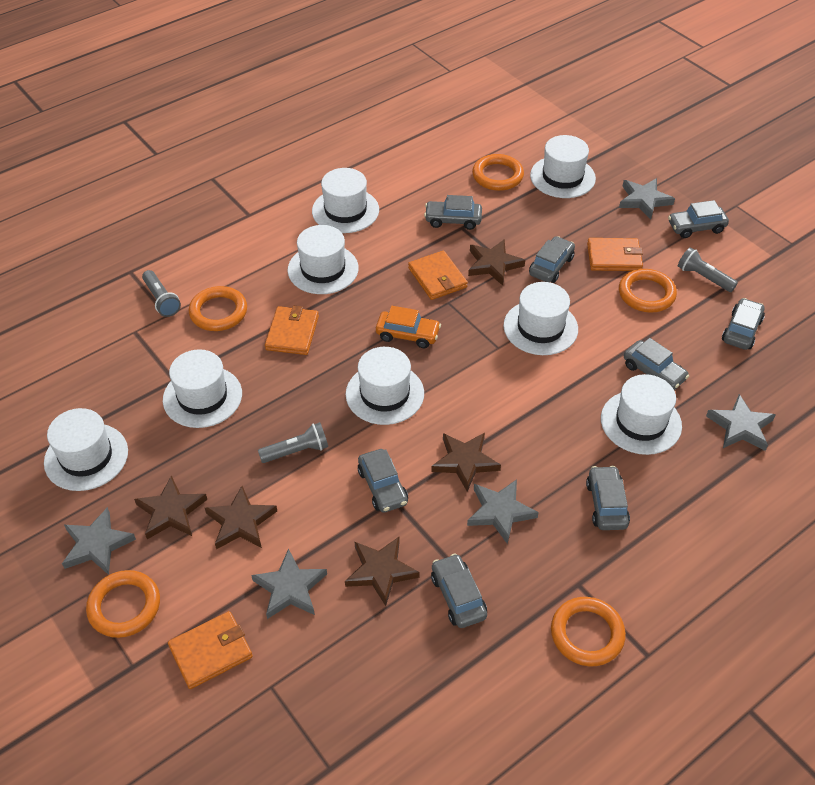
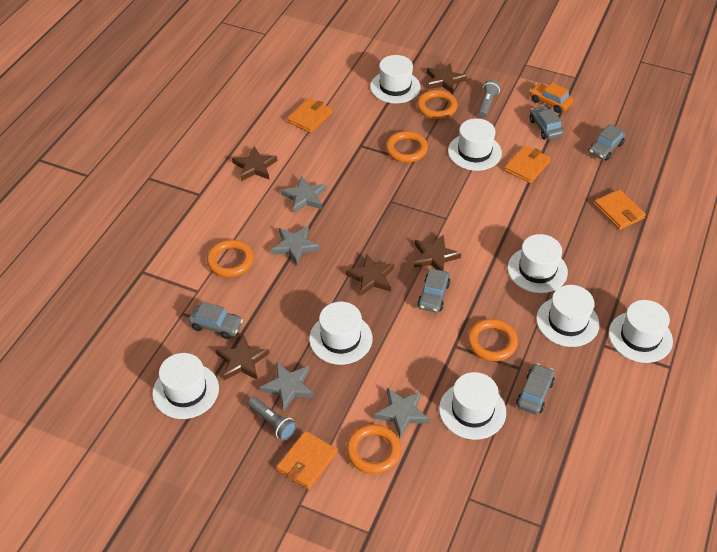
grey car: 8 -> 5
grey flashlight: 3 -> 2
grey star: 5 -> 4

